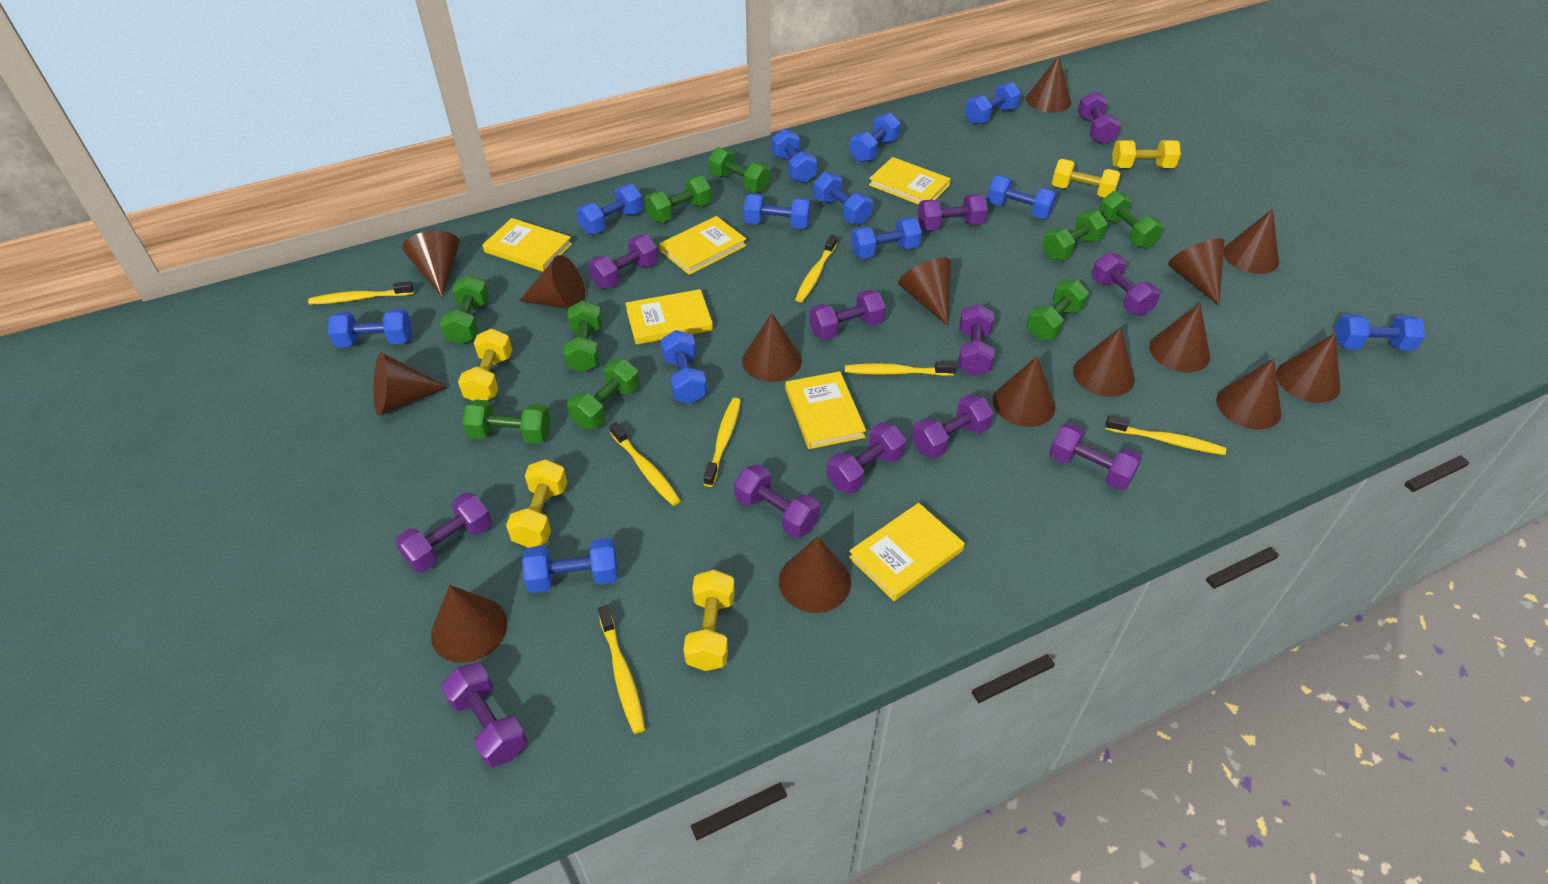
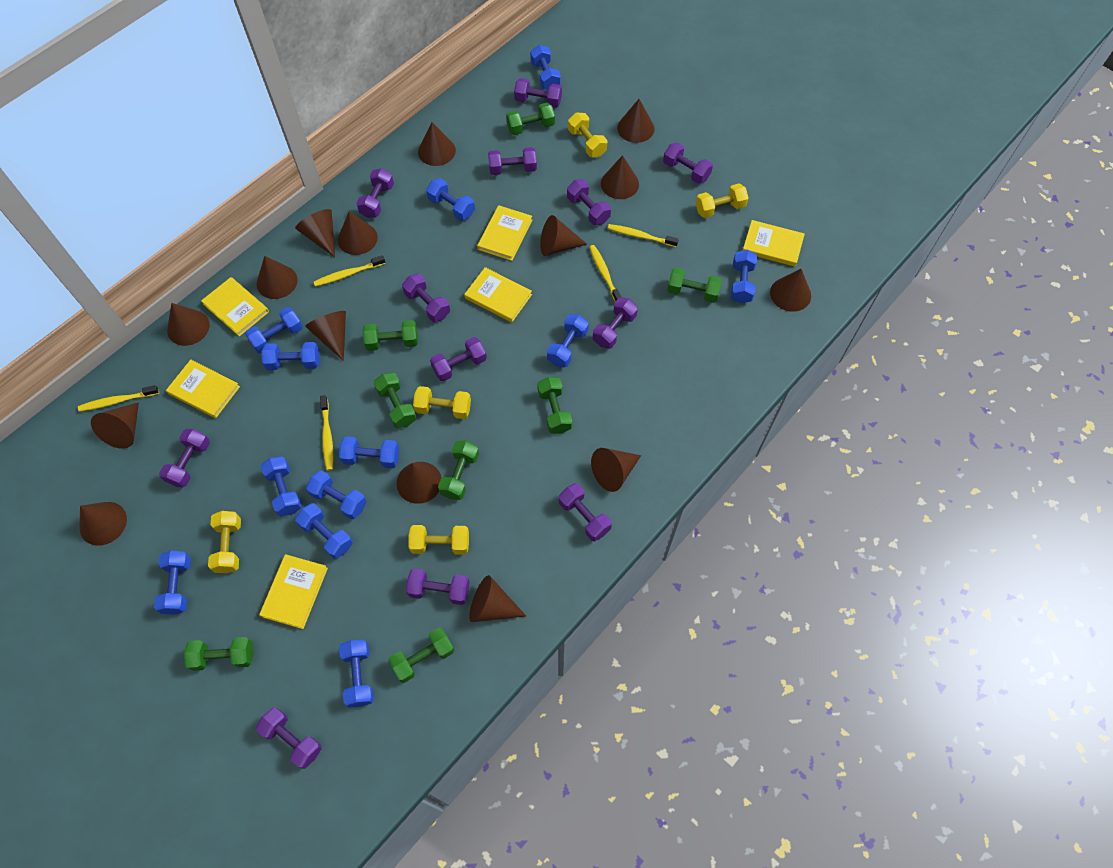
green dumbbell: 9 -> 8
yellow toothbrush: 7 -> 5

